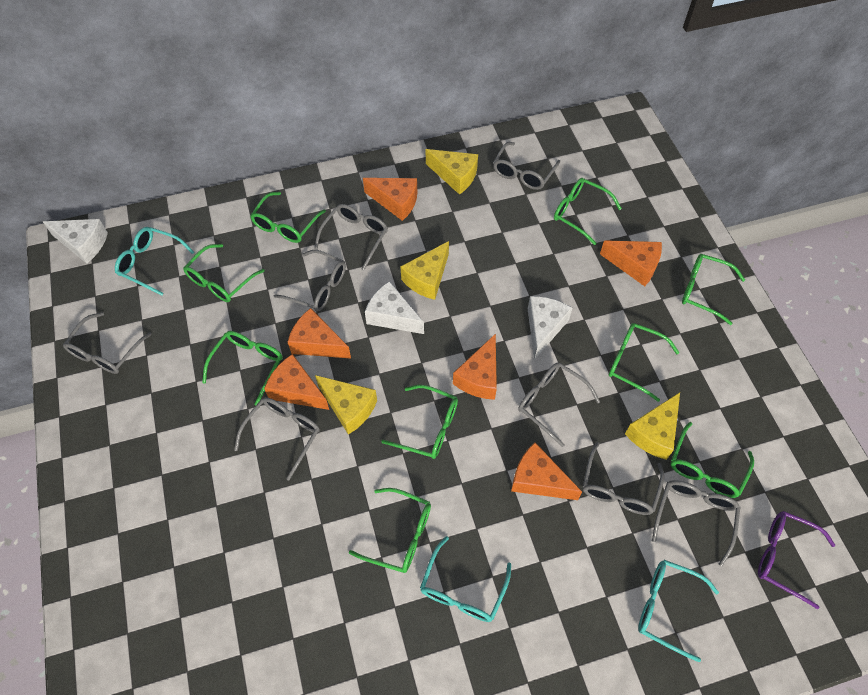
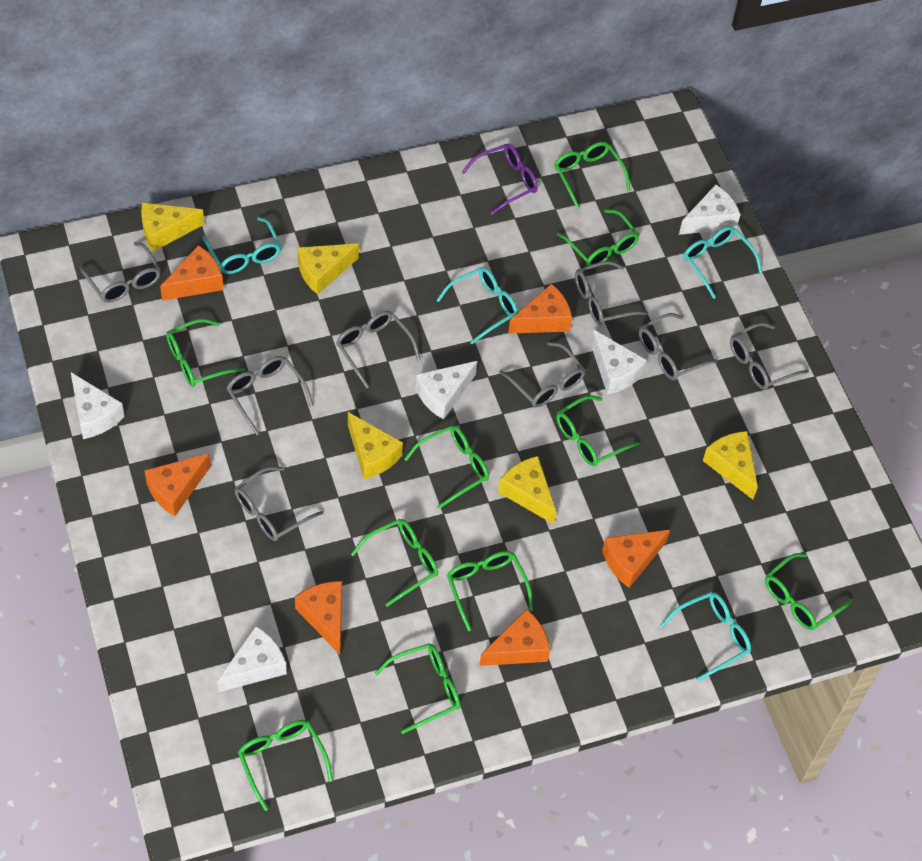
green glasses: 9 -> 10
turquoise glasses: 3 -> 4
white cheese: 3 -> 5
yellow cheese: 4 -> 5

